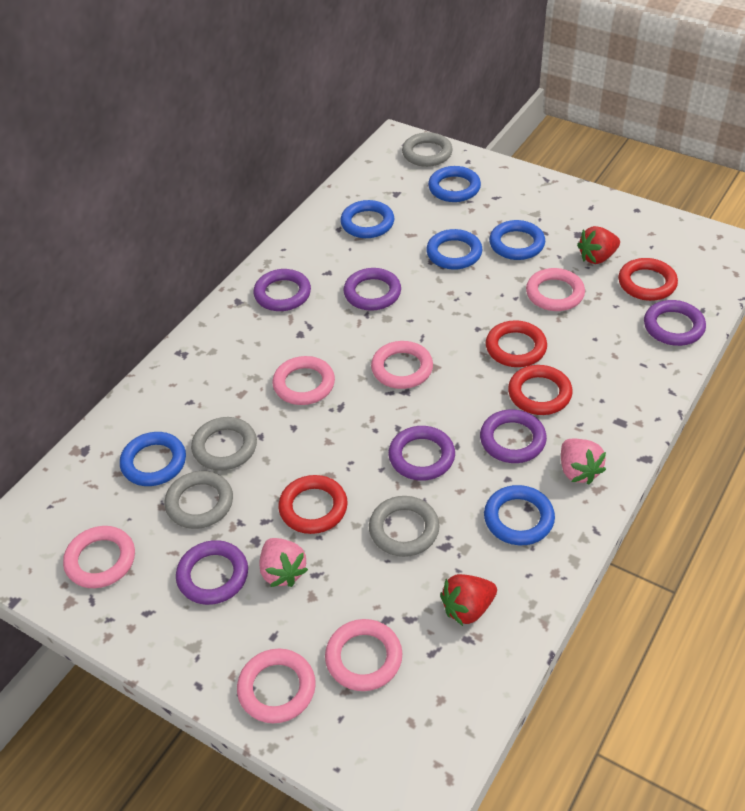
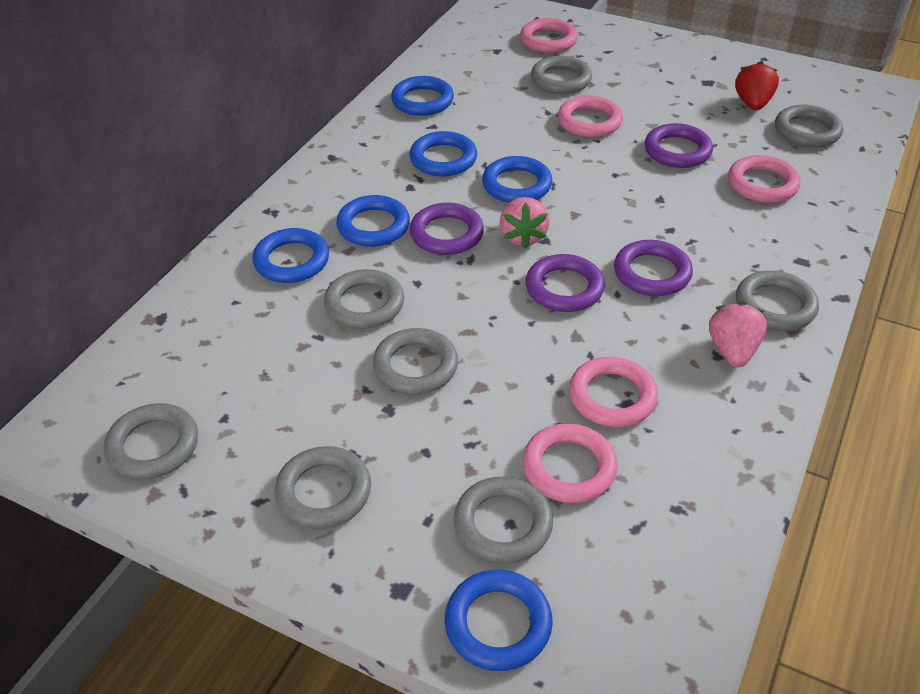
grey ring: 4 -> 8
pink ring: 6 -> 5
purple ring: 6 -> 4
red ring: 4 -> 0
red strawberry: 2 -> 1

